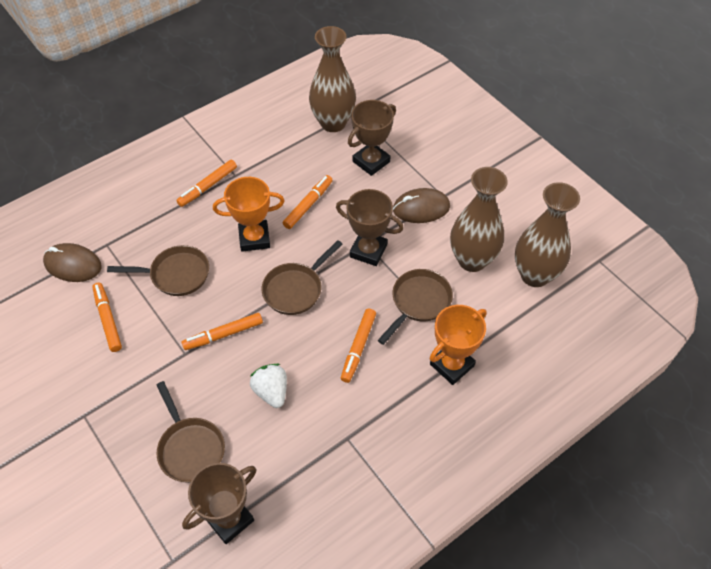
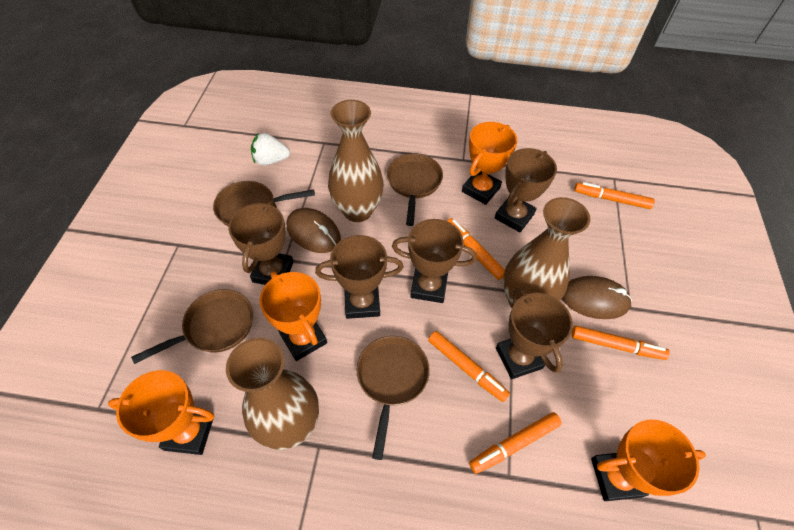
brown trophy: 3 -> 5
orange trophy: 2 -> 4

